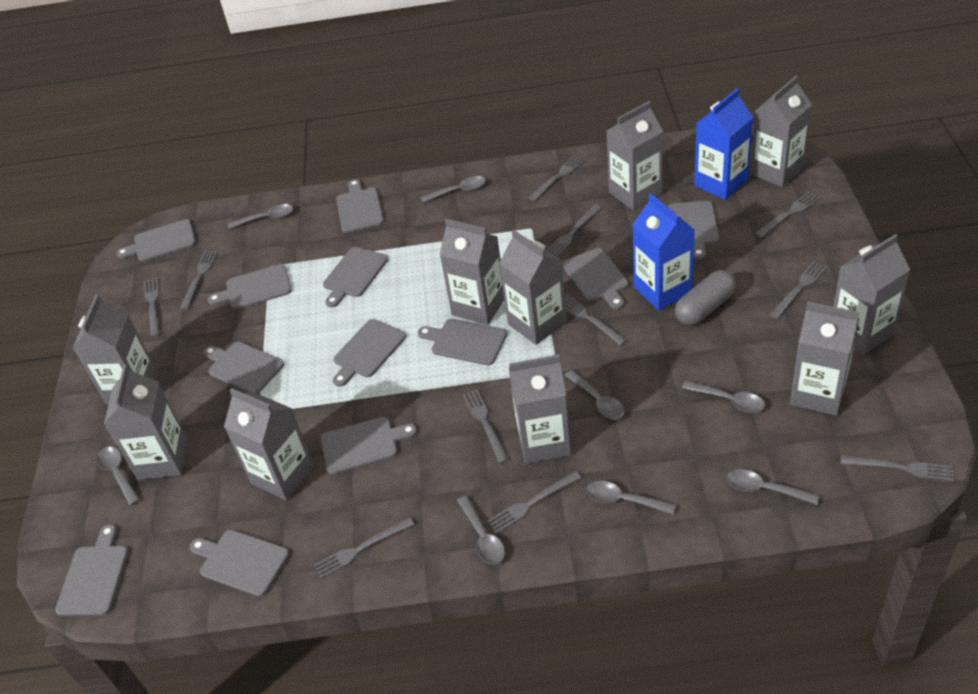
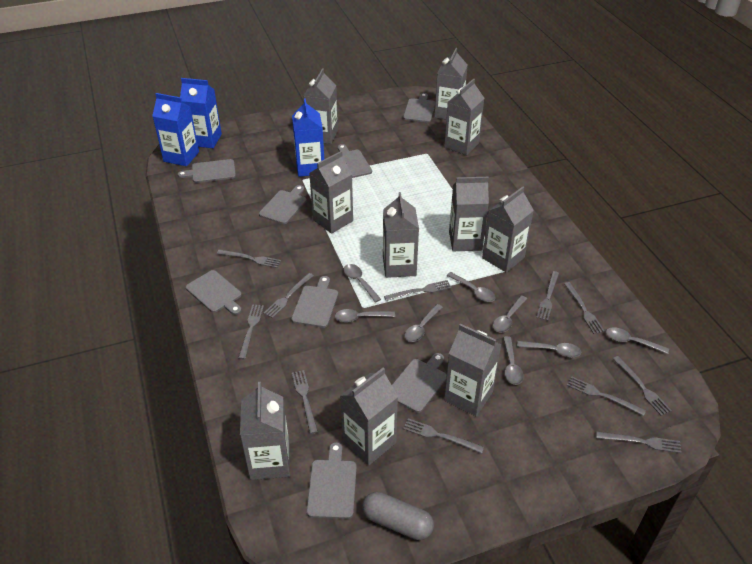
blue carton: 2 -> 3
grey cutting board: 12 -> 8

